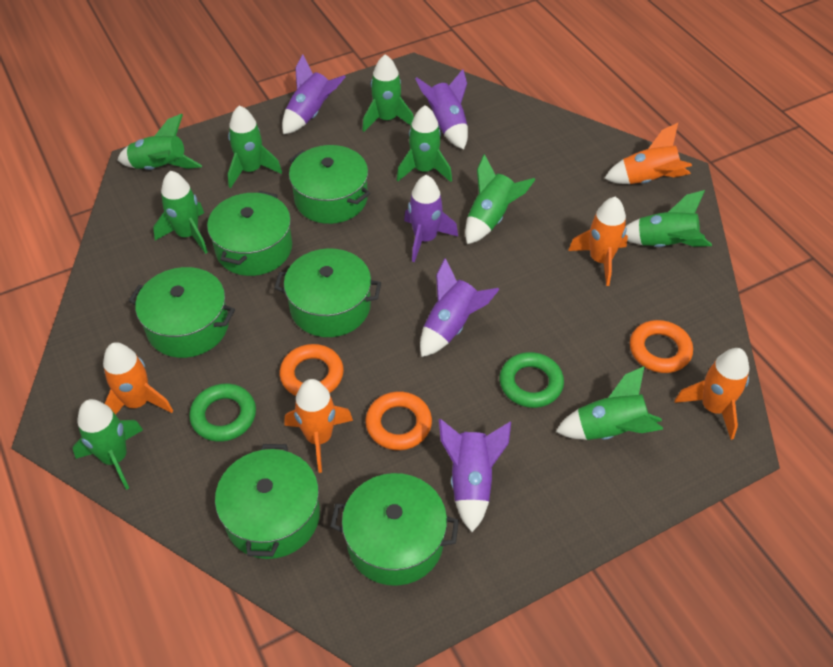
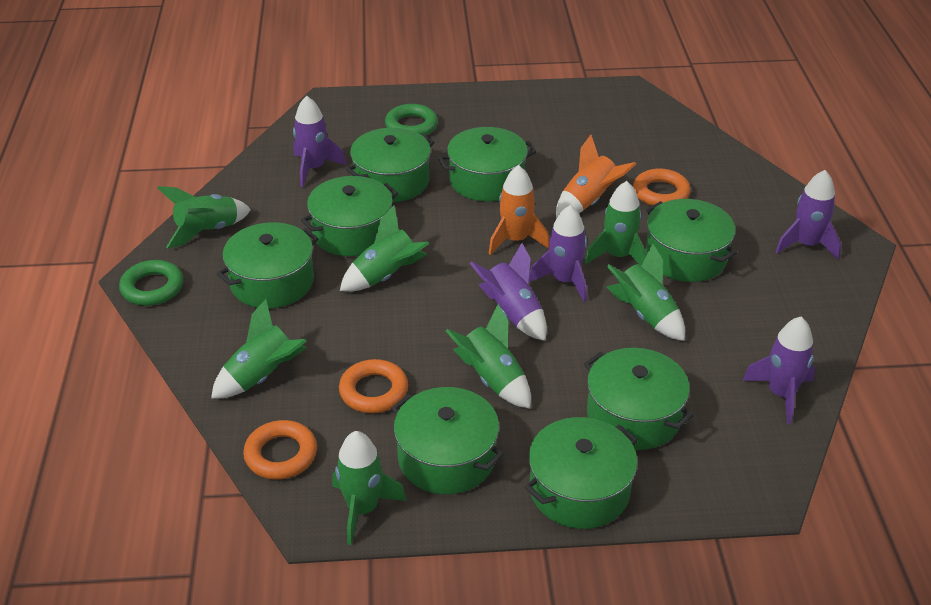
green pot: 6 -> 8
green rocket: 9 -> 7
orange rocket: 5 -> 2

